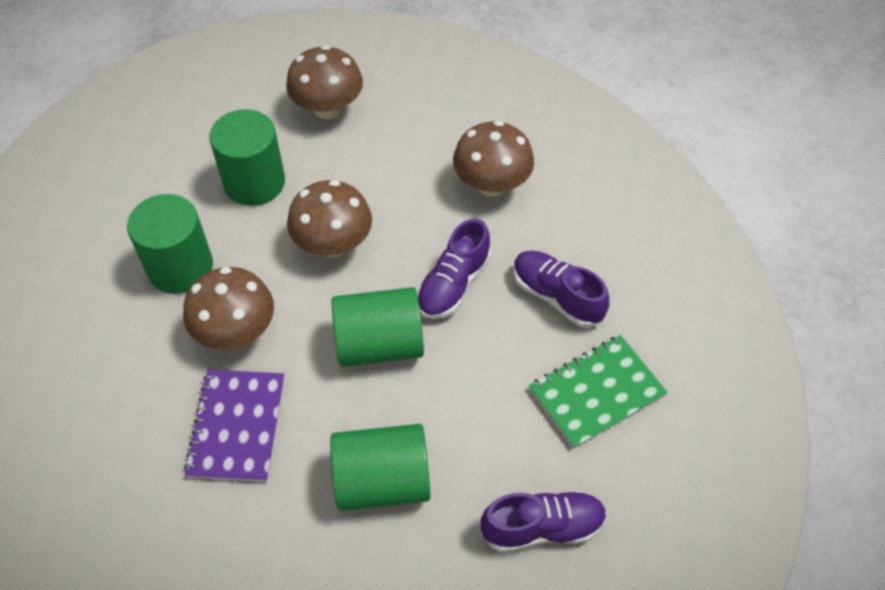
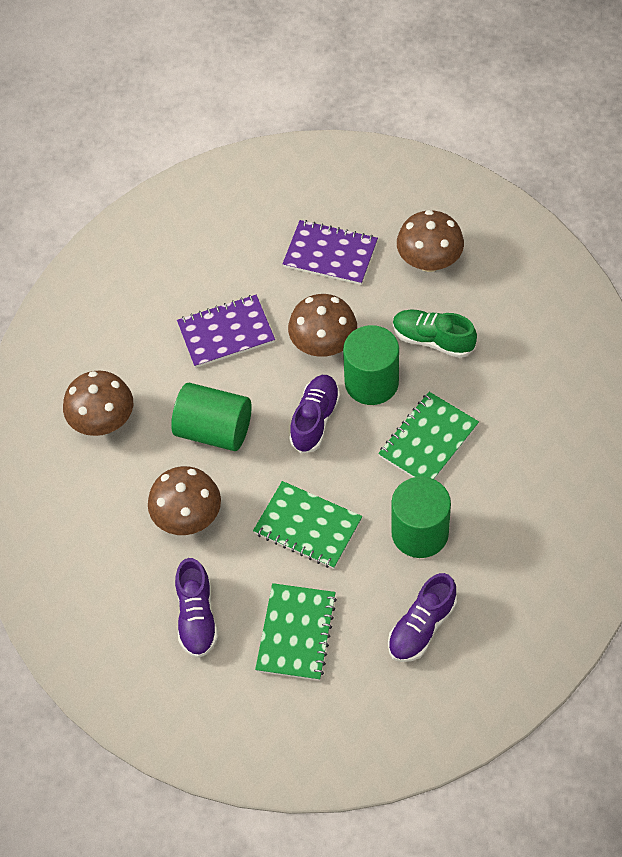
green cylinder: 4 -> 3
green notebook: 1 -> 3
green shoe: 0 -> 1
purple notebook: 1 -> 2

